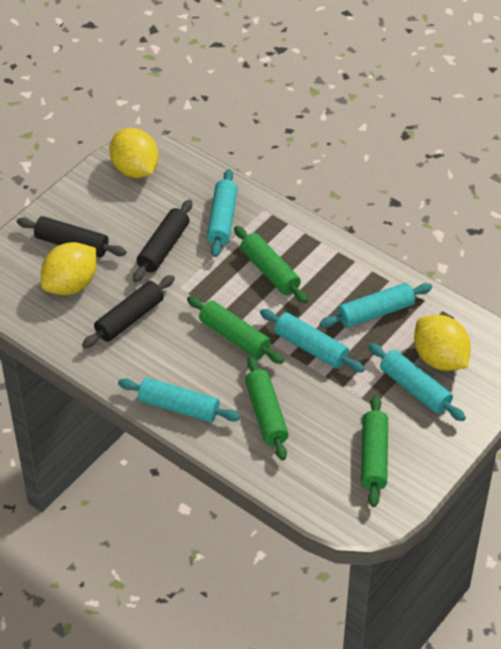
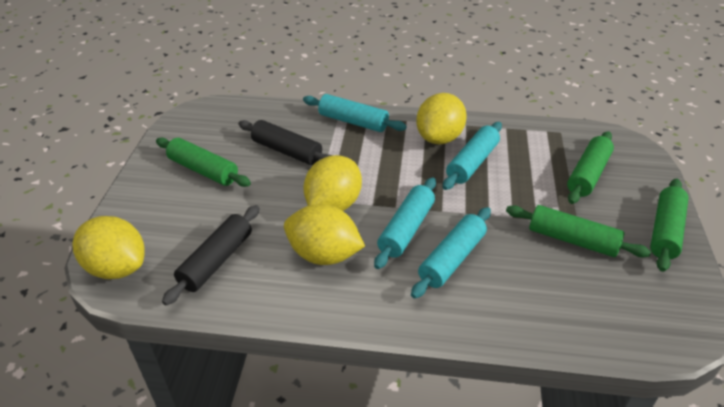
black rolling pin: 3 -> 2
turquoise rolling pin: 5 -> 4
yellow lemon: 3 -> 4

